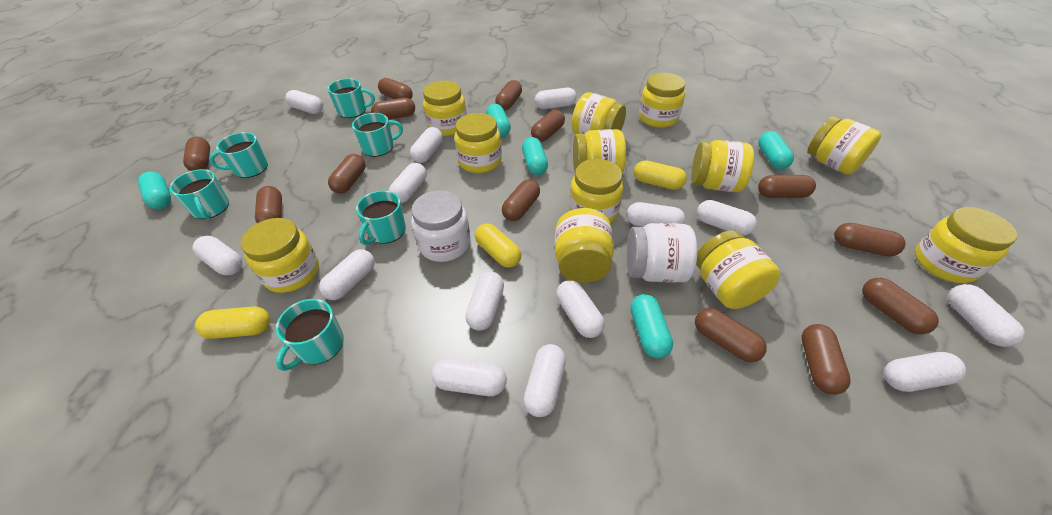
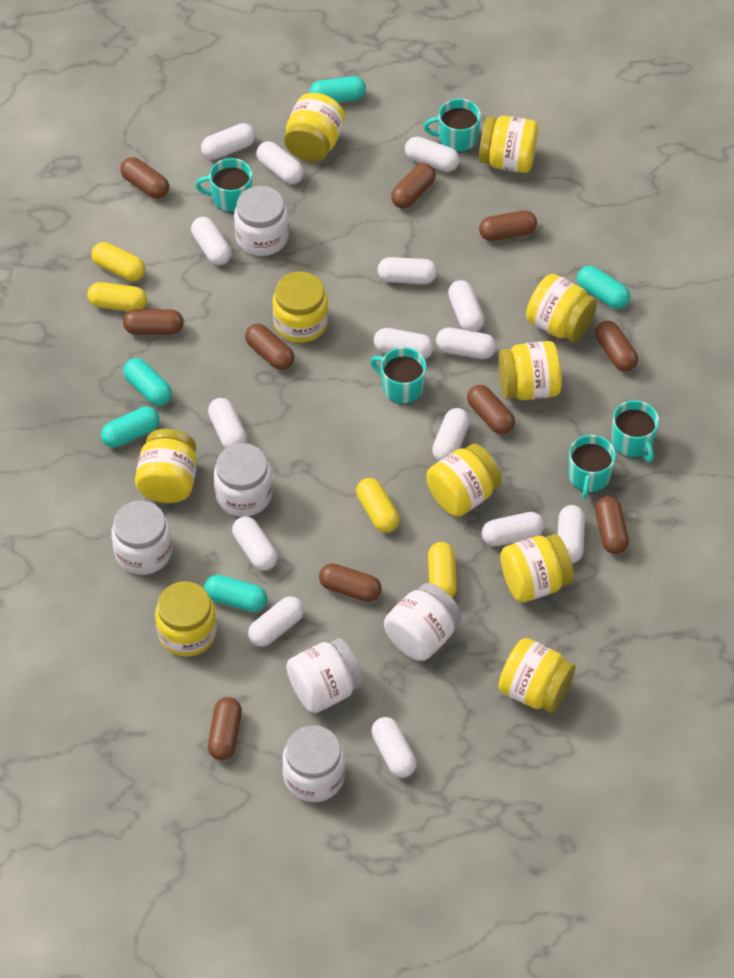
brown capsule: 13 -> 10
turquoise mug: 6 -> 5
white capsule: 14 -> 15
white jar: 2 -> 6
yellow capsule: 3 -> 4
yellow jar: 12 -> 10

